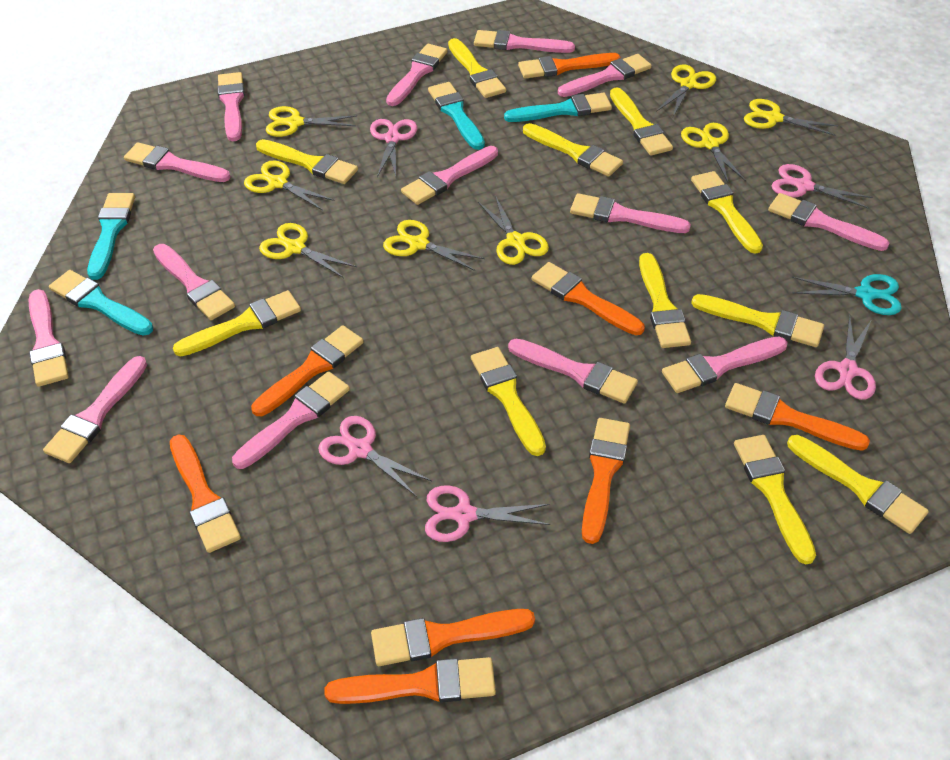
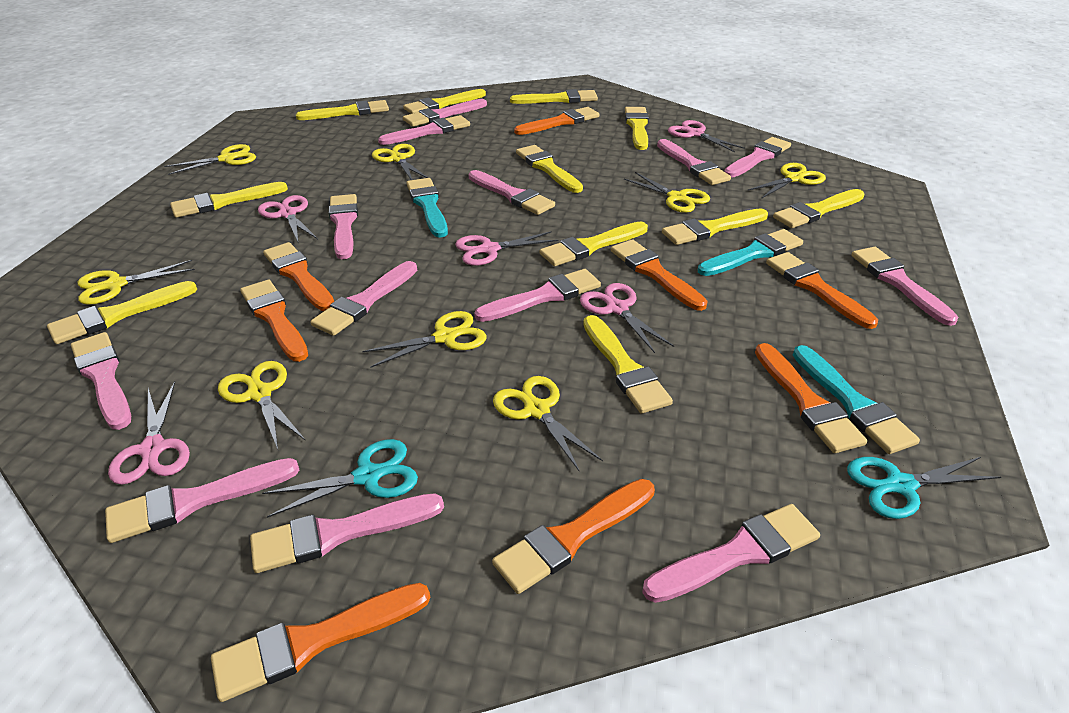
pink brush: 14 -> 13
turquoise brush: 4 -> 3
turquoise scissors: 1 -> 2

